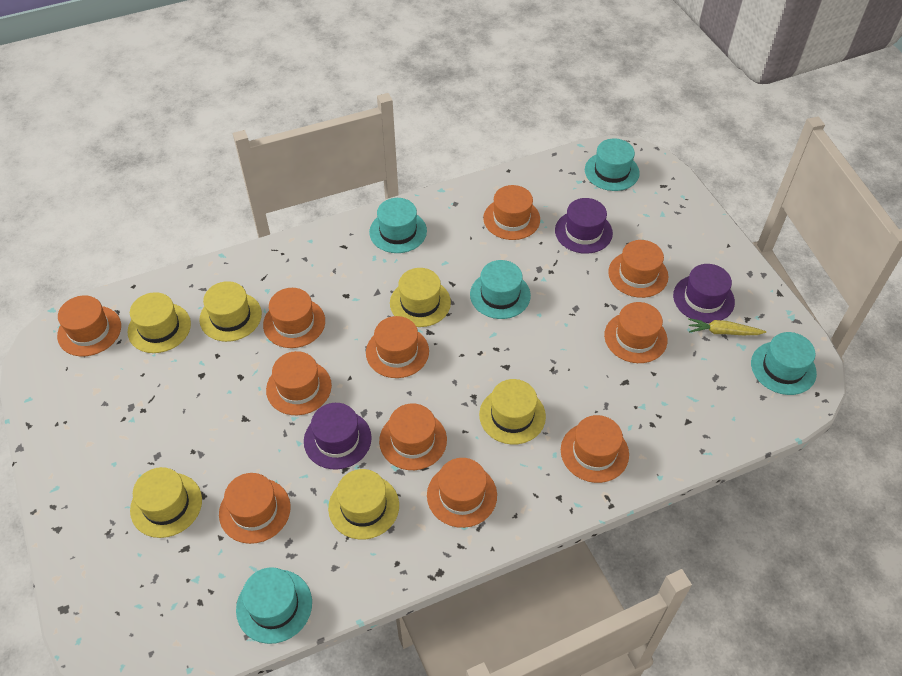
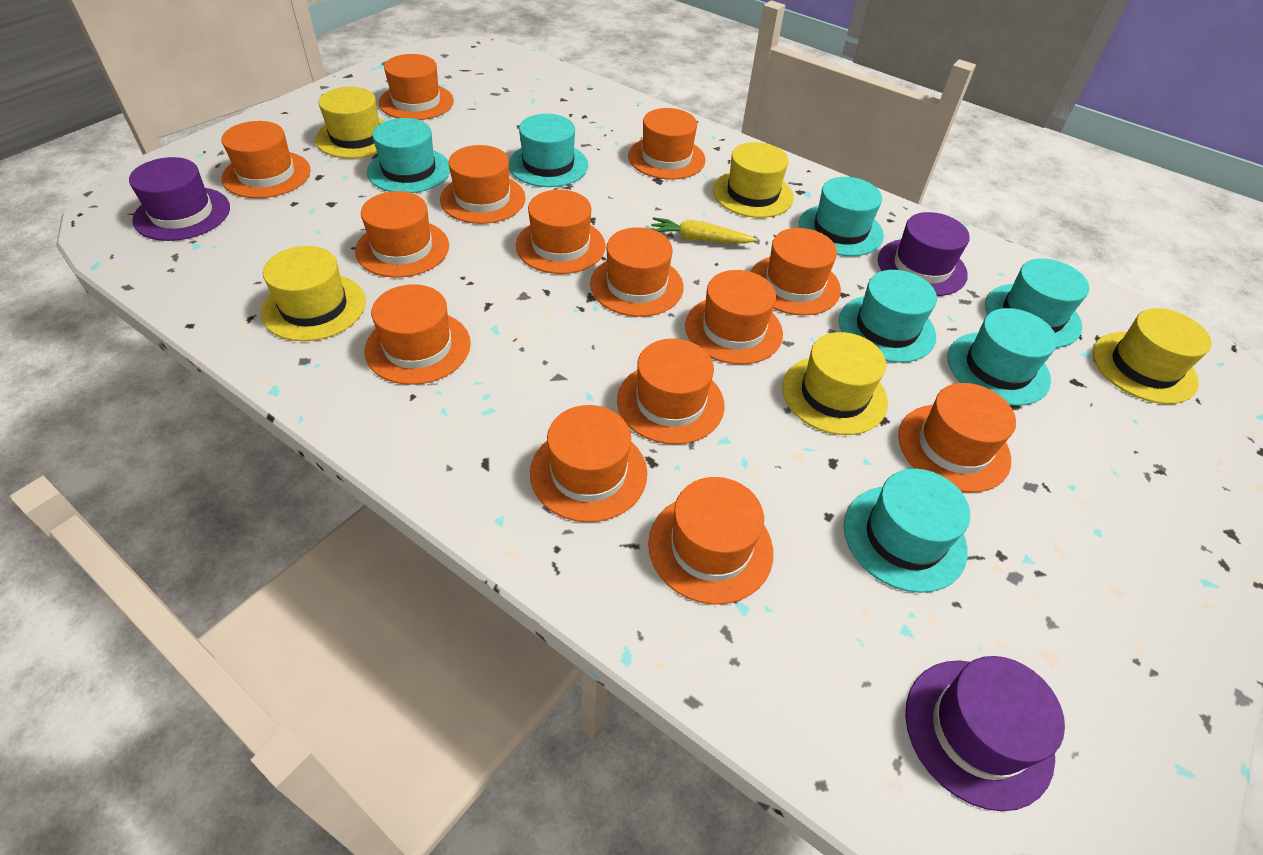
orange hat: 11 -> 14
turquoise hat: 5 -> 7
yellow hat: 6 -> 5

